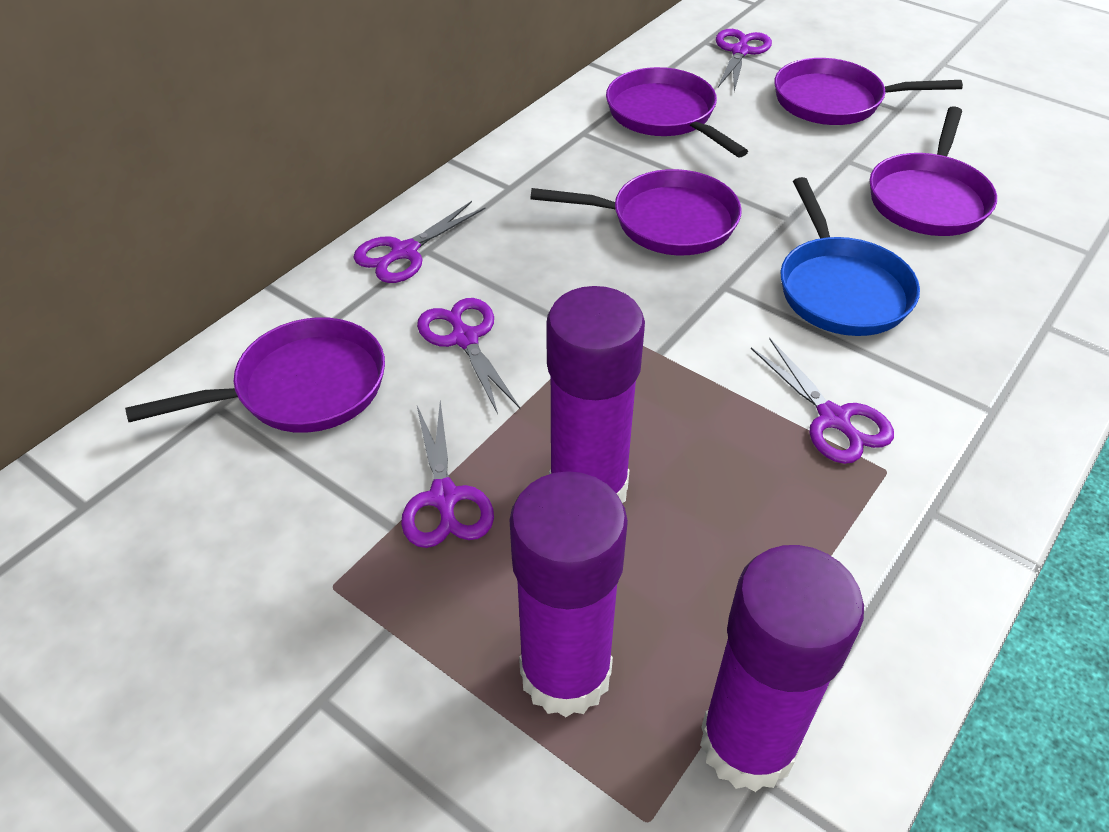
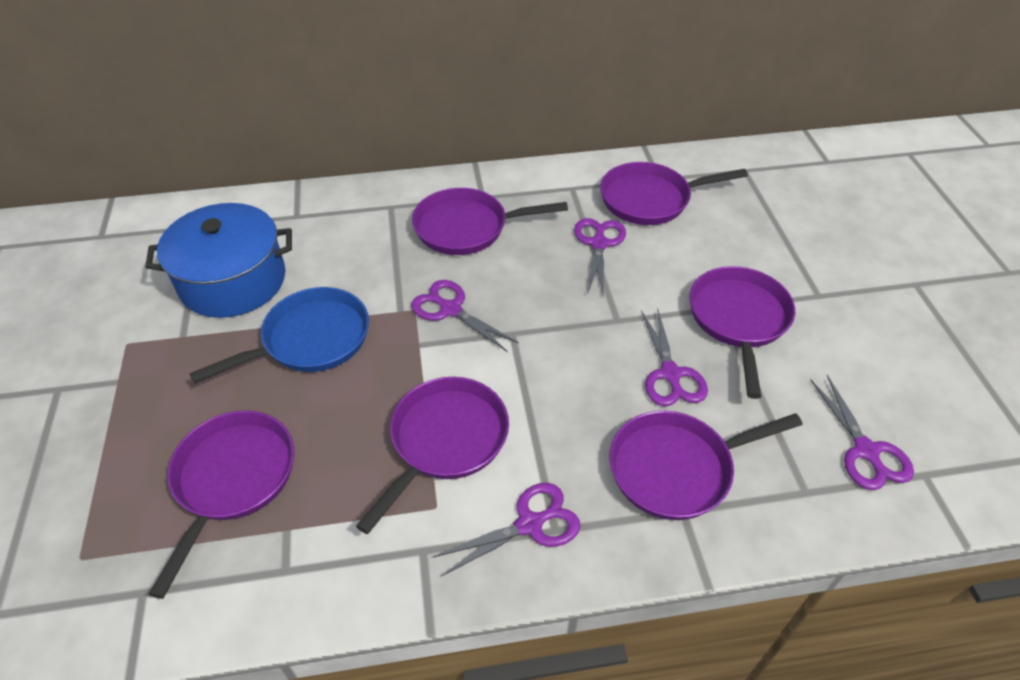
blue pot: 0 -> 1
purple glue stick: 3 -> 0
purple pan: 5 -> 6

